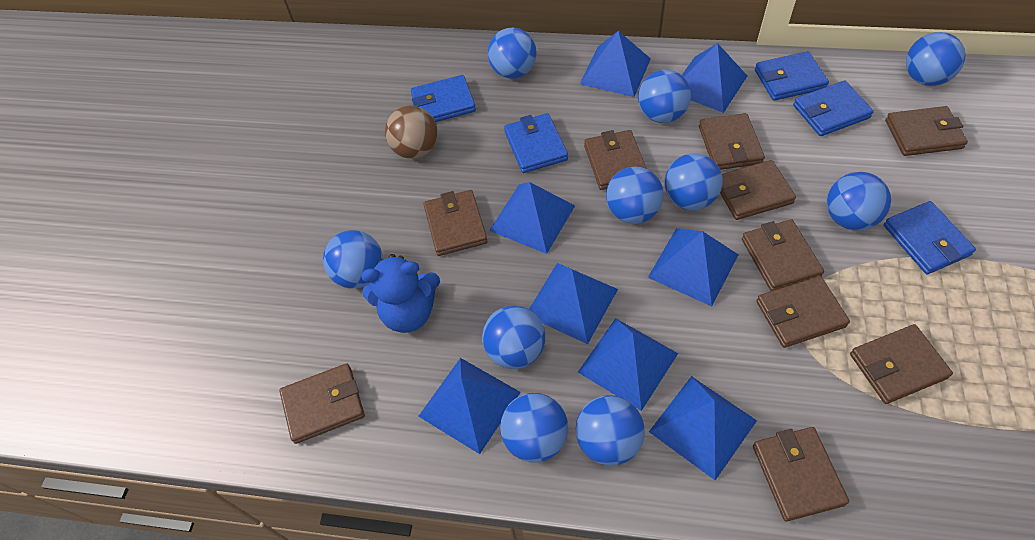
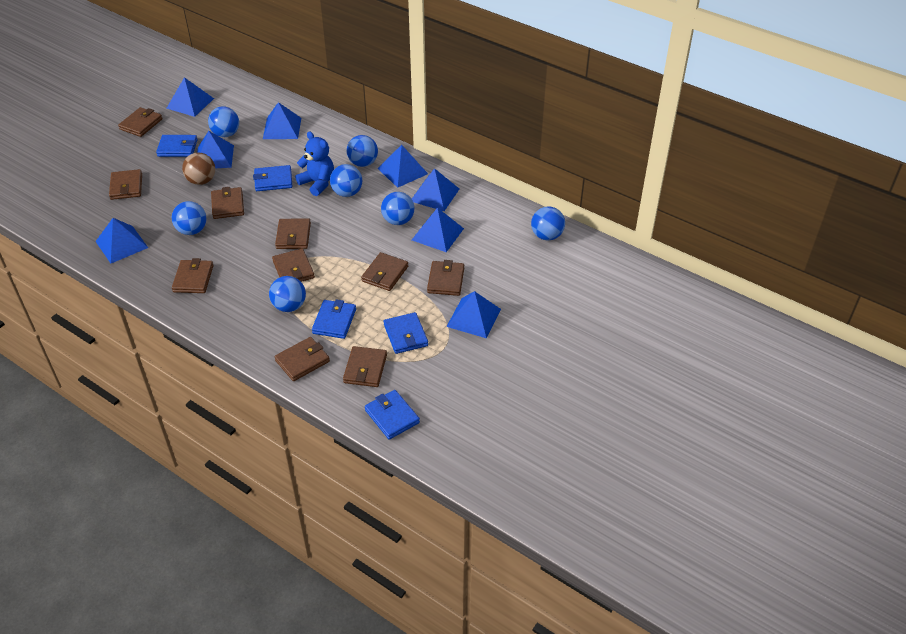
blue ball: 10 -> 7

